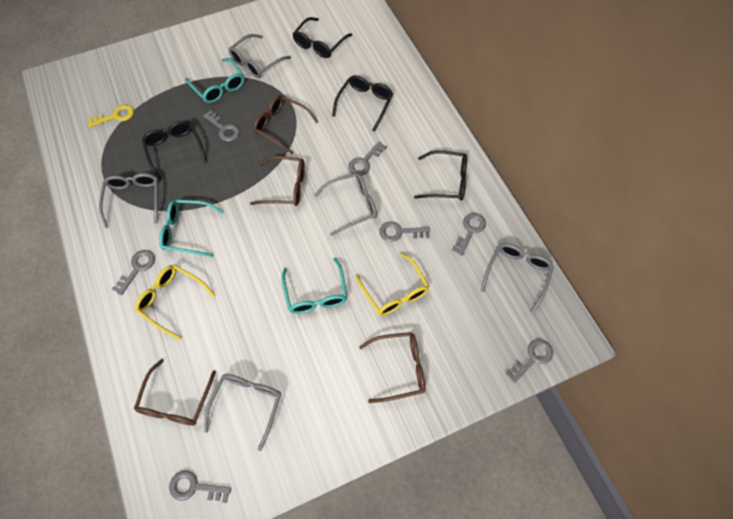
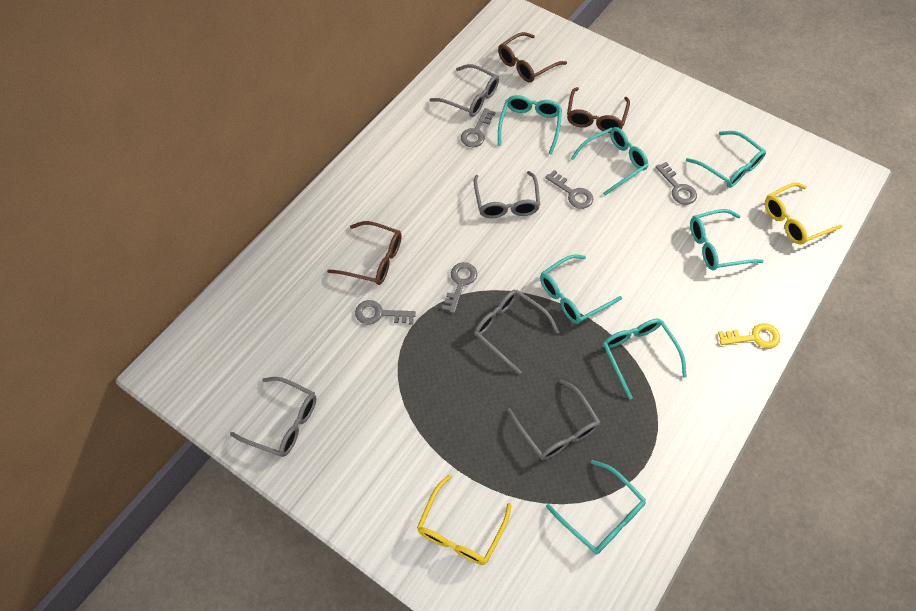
black glasses: 4 -> 0
brown glasses: 4 -> 3
grey key: 7 -> 5
turquoise glasses: 3 -> 7

